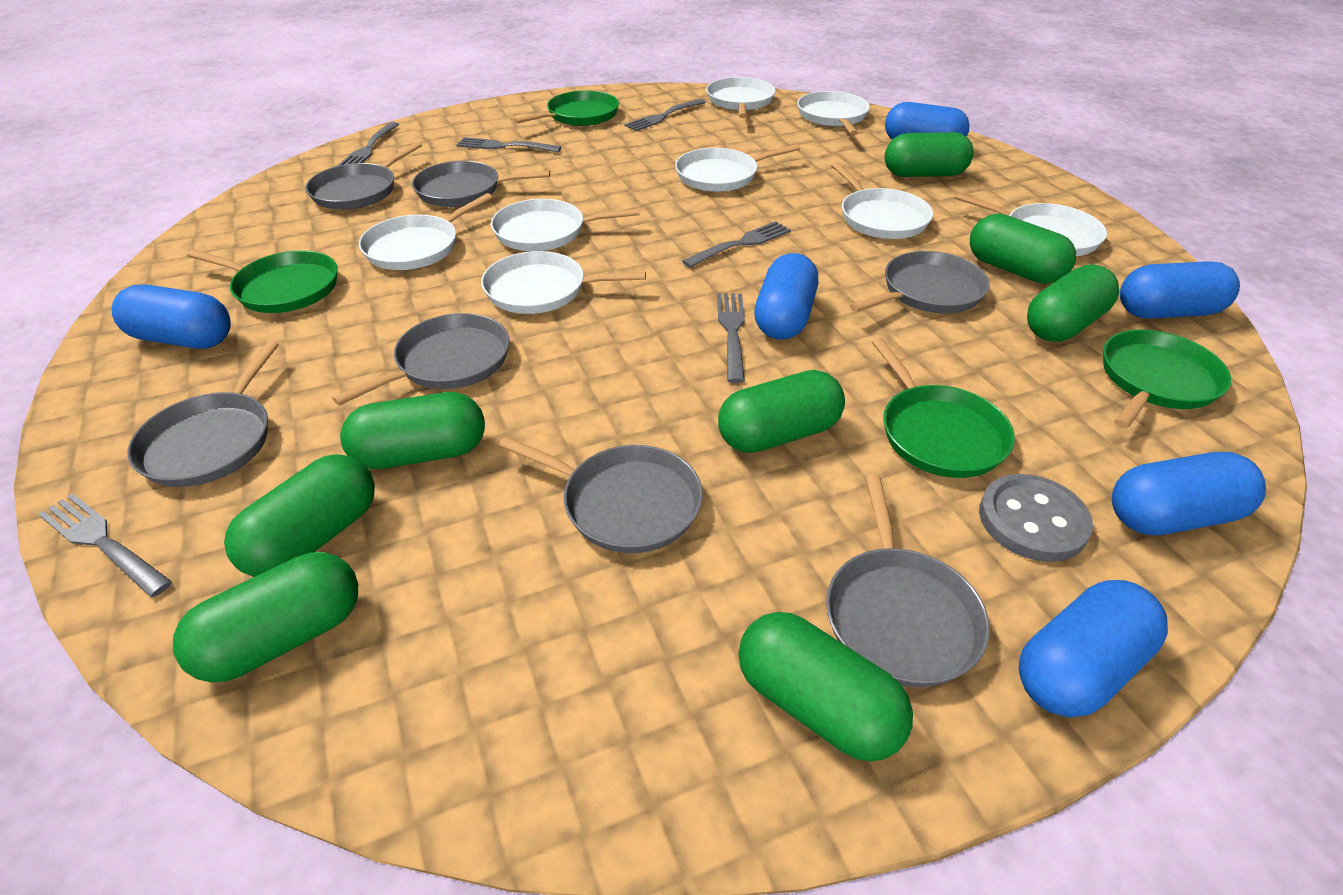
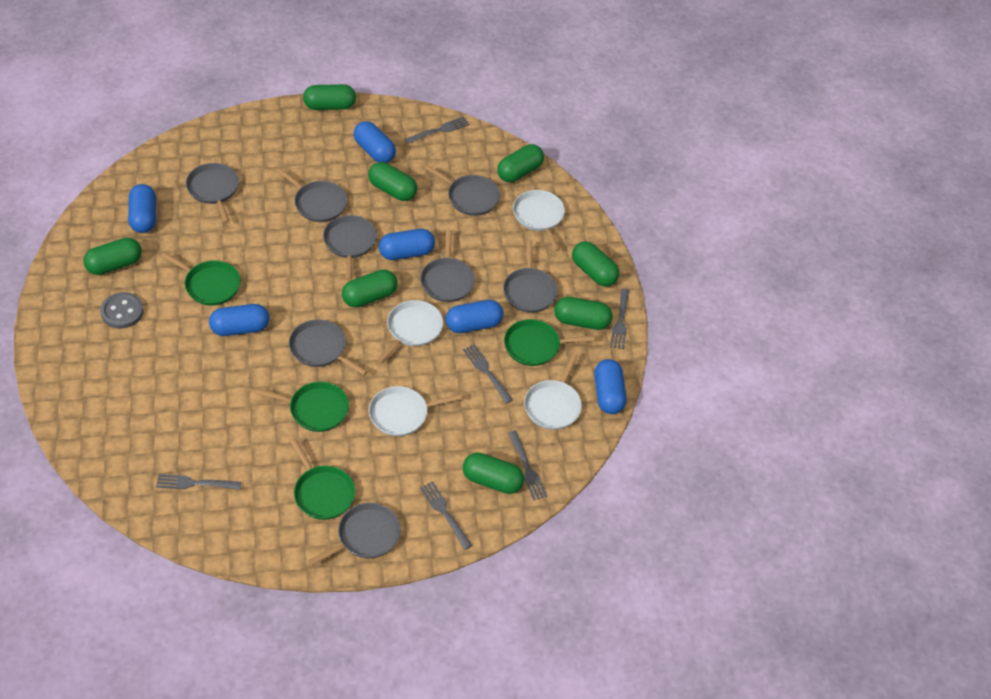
grey pan: 7 -> 8
white pan: 8 -> 4

